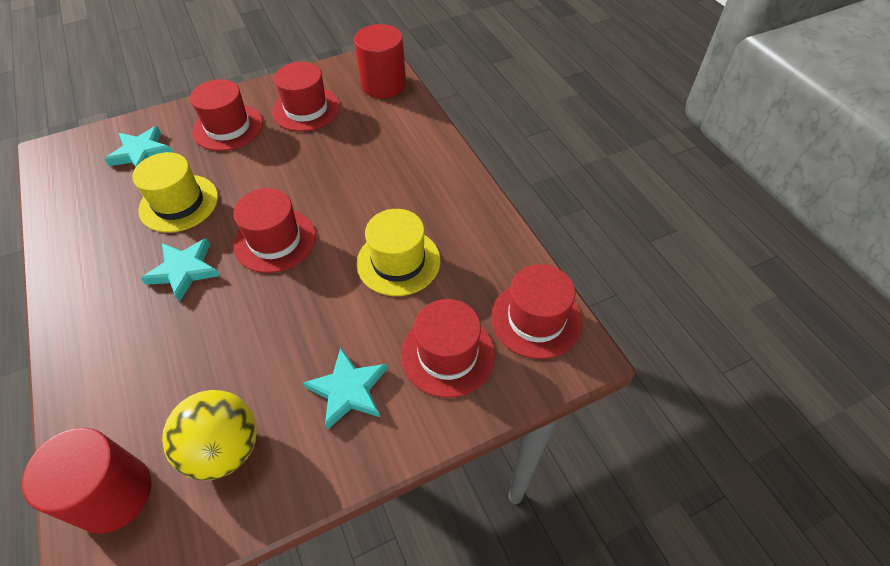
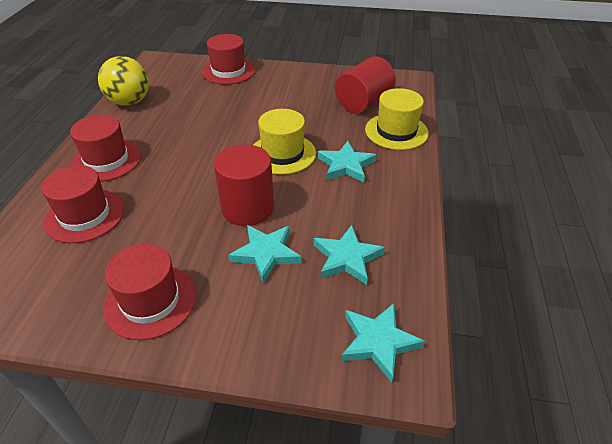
red hat: 5 -> 4
turquoise star: 3 -> 4

